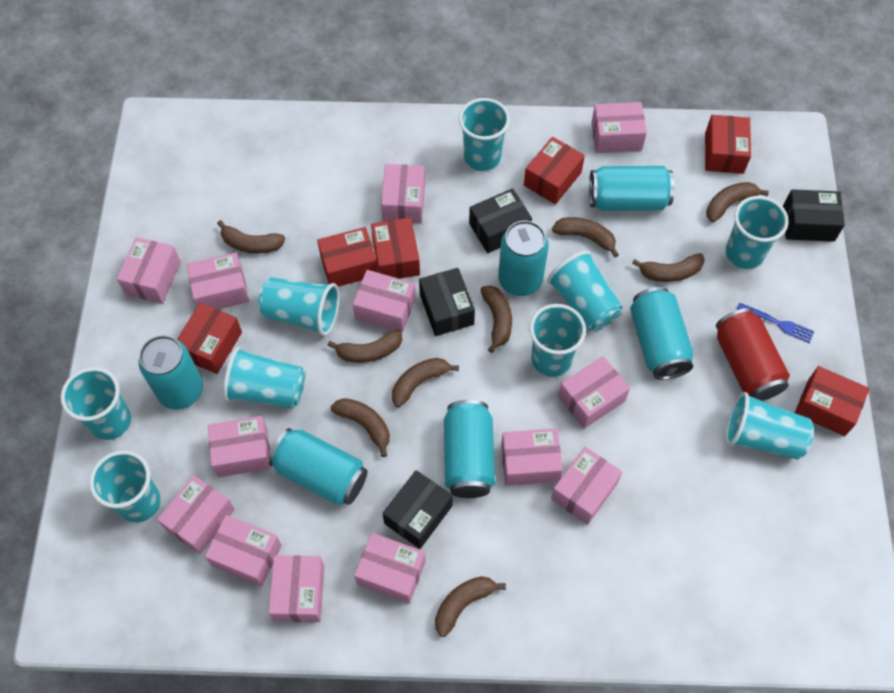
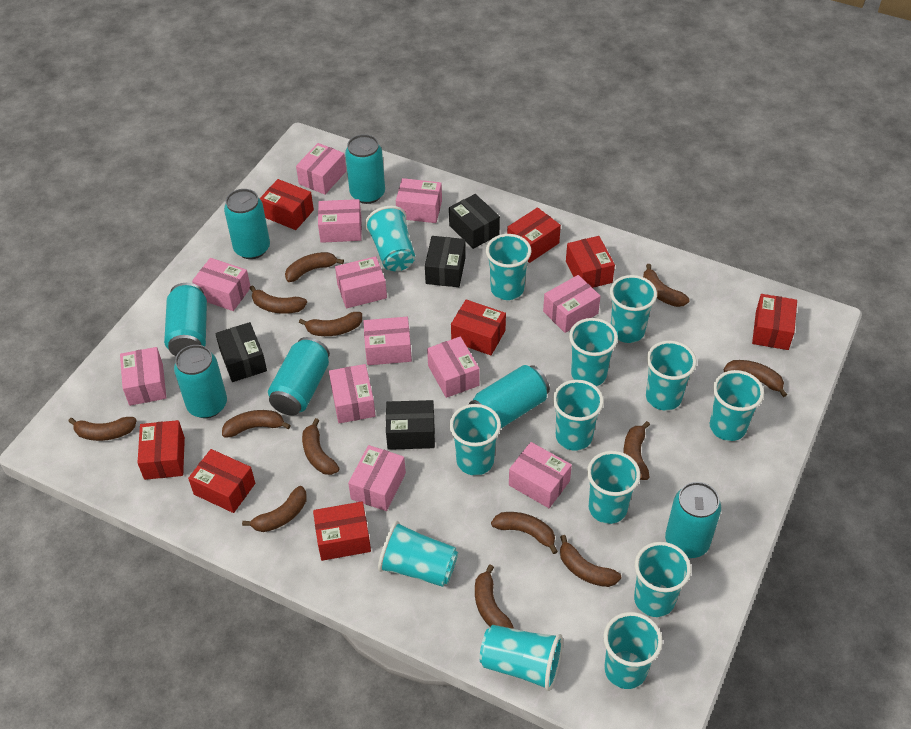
blue fork: 1 -> 0
brown banana: 9 -> 13
pink box: 13 -> 12
red box: 6 -> 8
red can: 1 -> 0
turquoise can: 6 -> 7
turquoise cup: 9 -> 13

